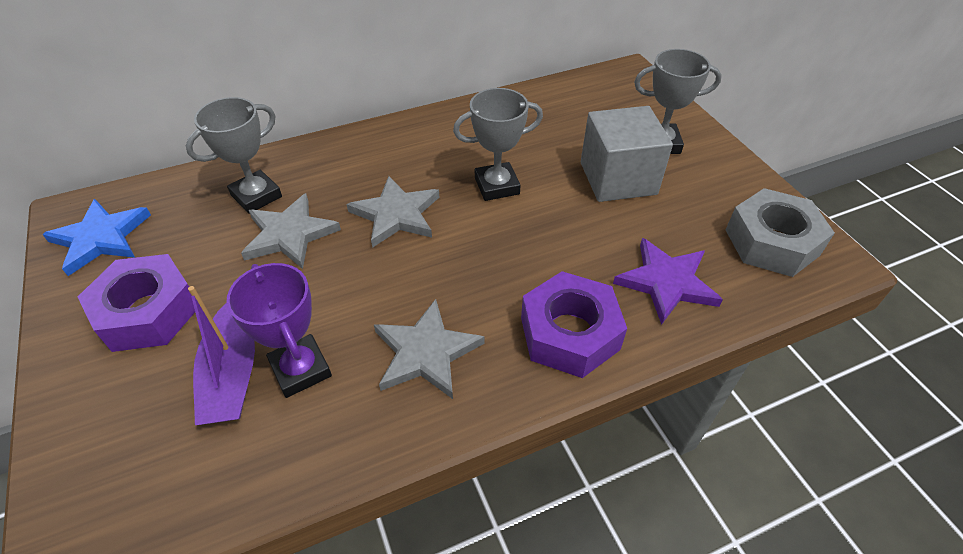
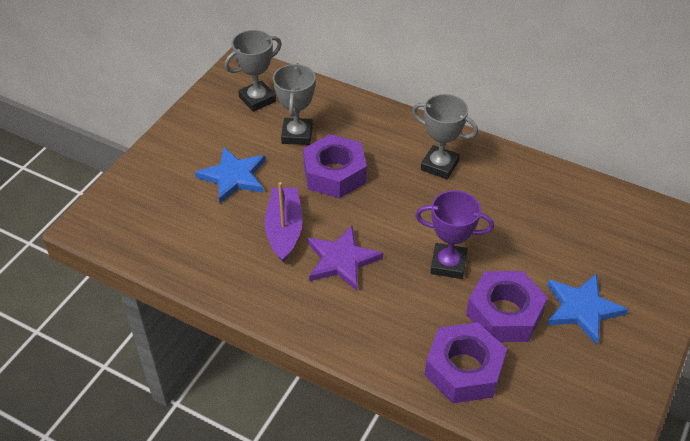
blue star: 1 -> 2
grey cube: 1 -> 0
grey nut: 1 -> 0
grey star: 3 -> 0
purple nut: 2 -> 3

